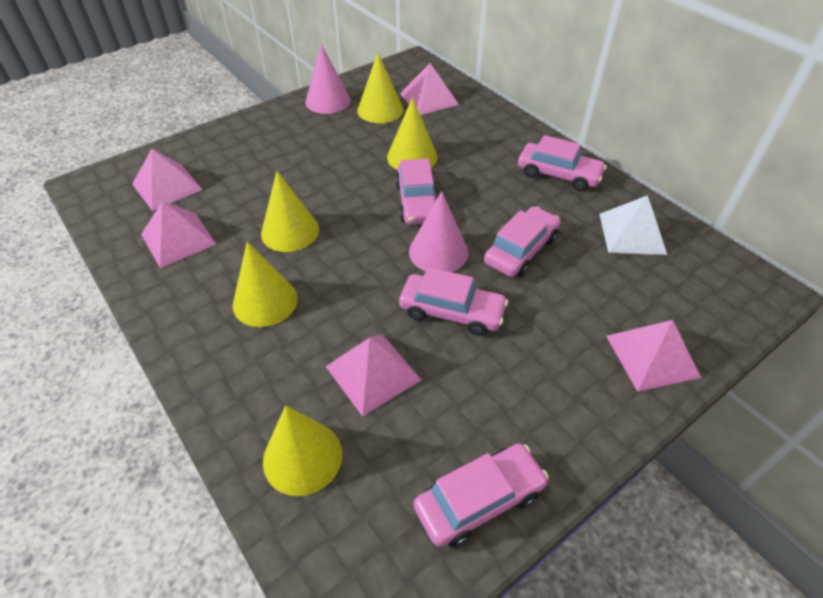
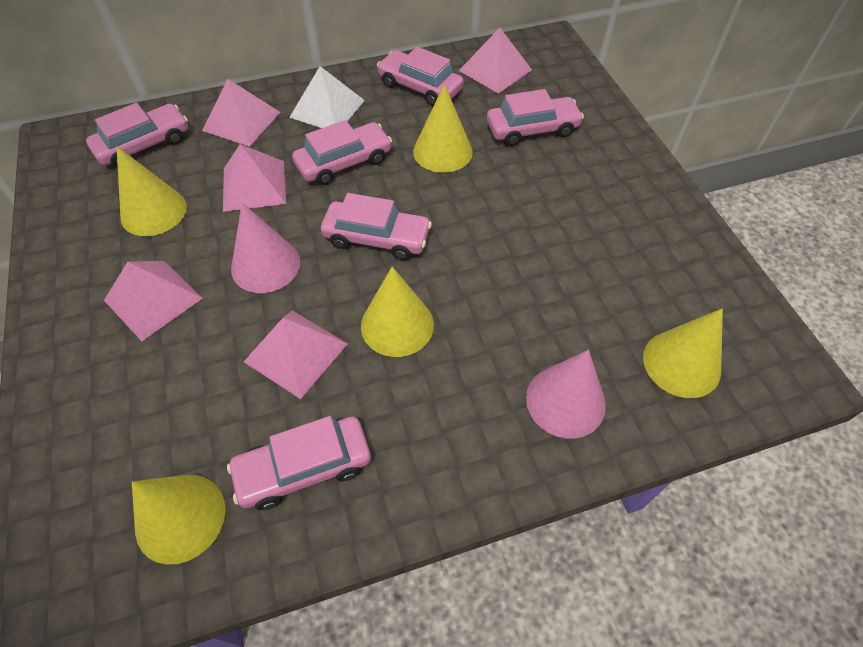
pink car: 5 -> 6

